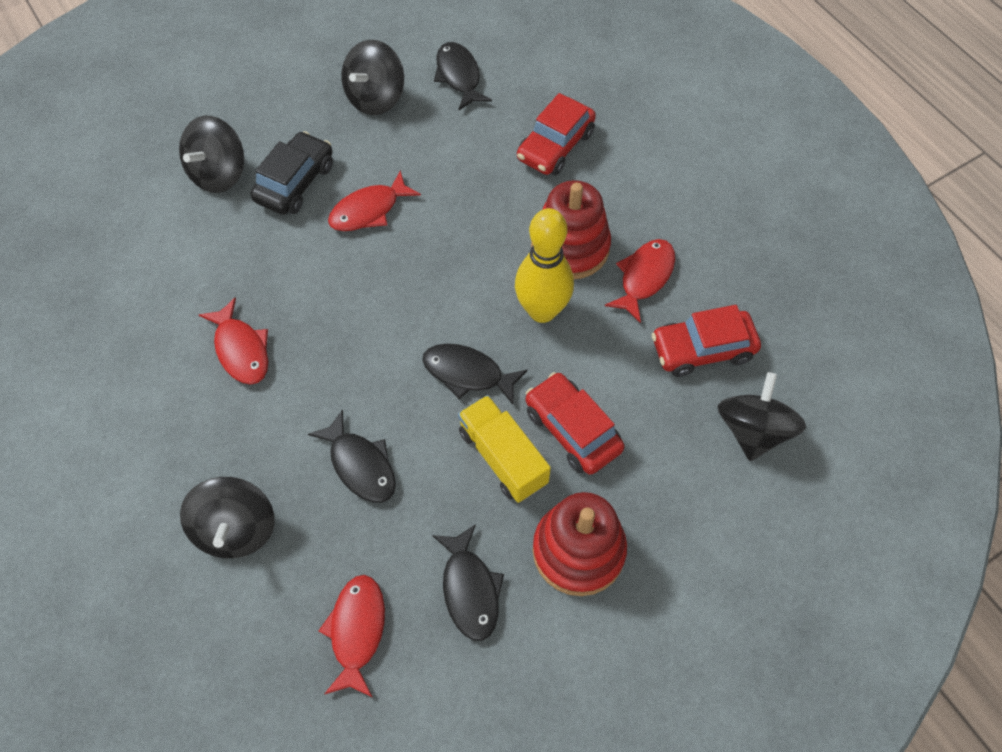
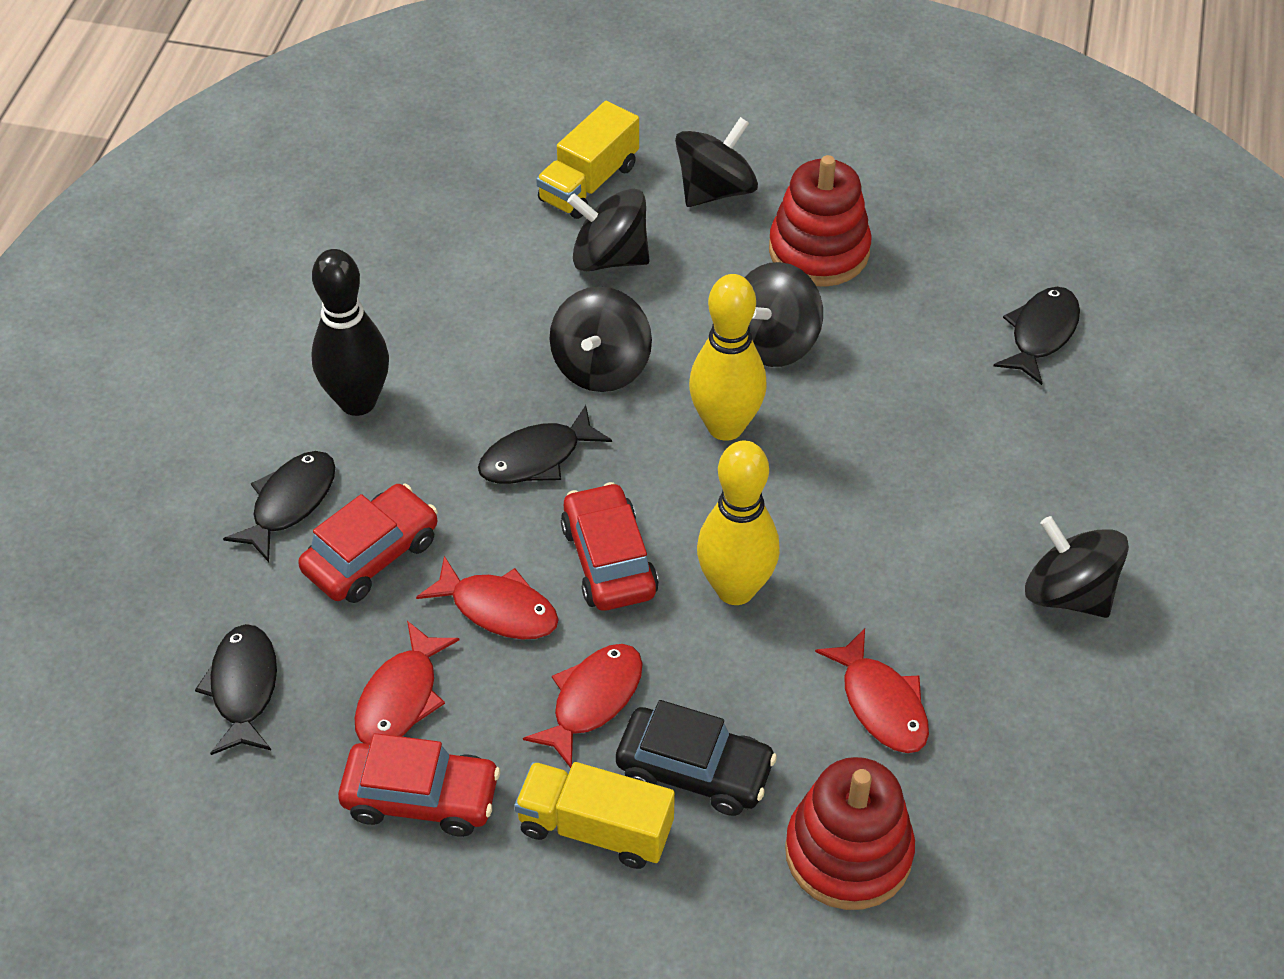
black bowling pin: 0 -> 1
black spinning top: 4 -> 5
yellow bowling pin: 1 -> 2
yellow truck: 1 -> 2

